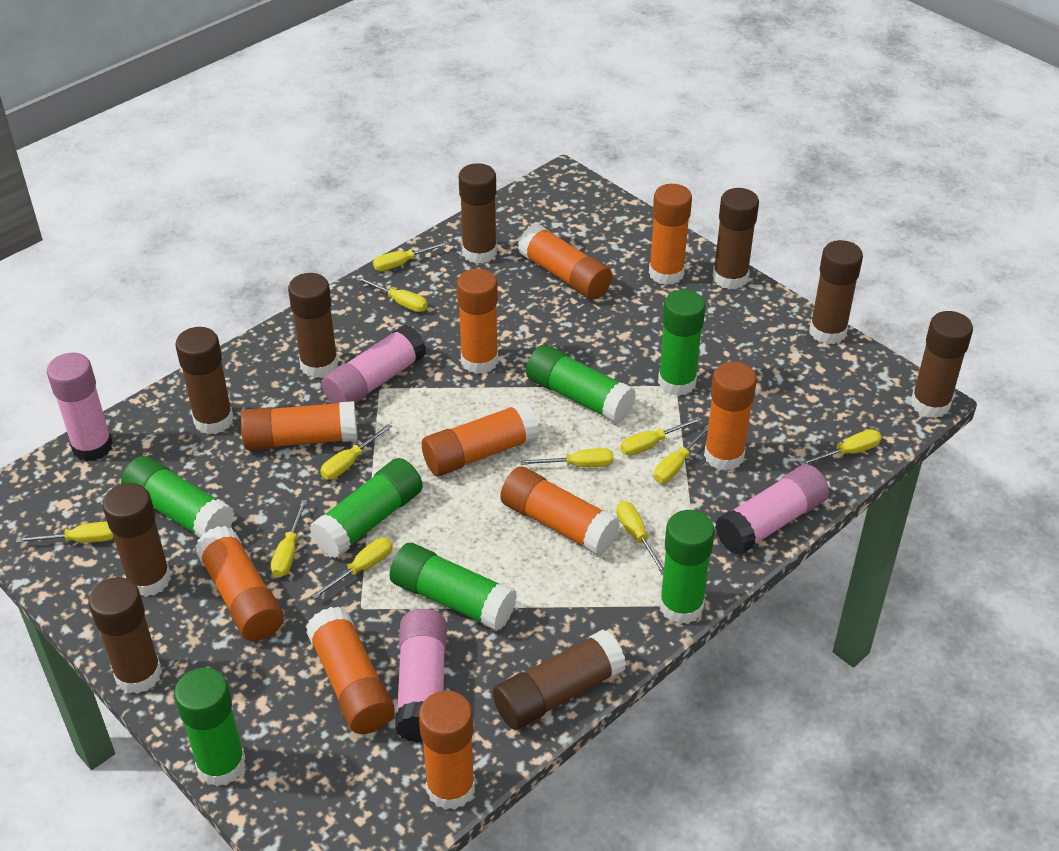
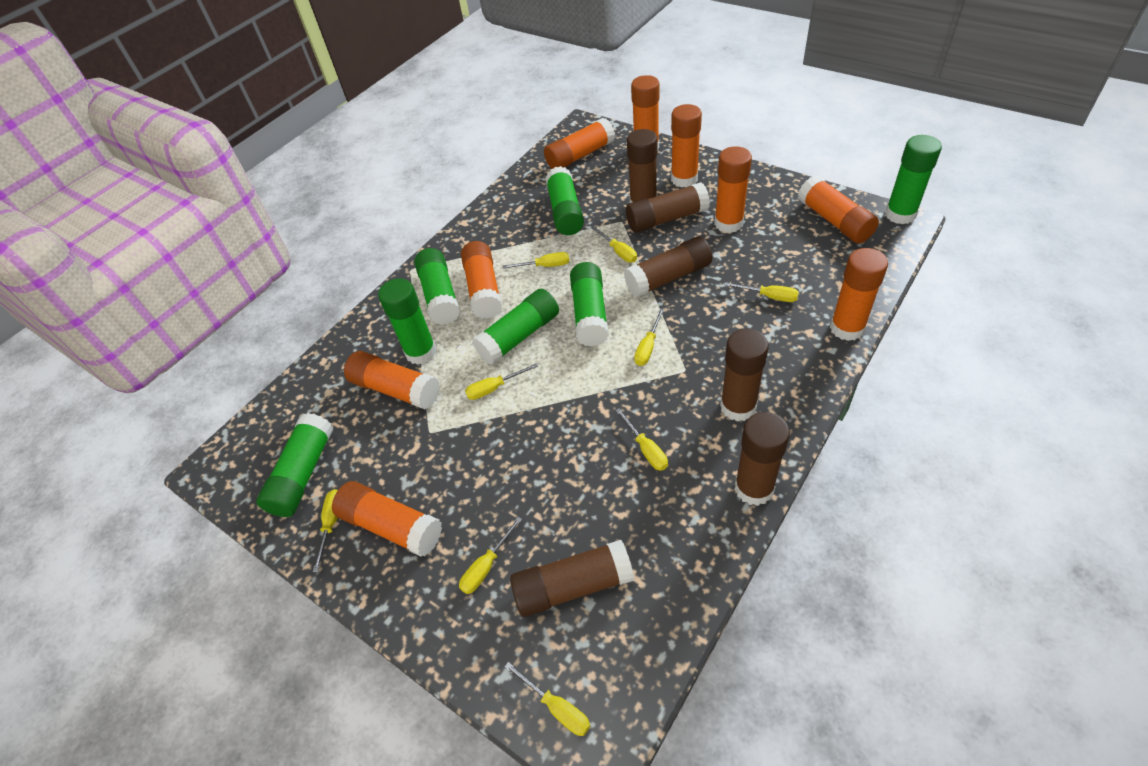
brown glue stick: 9 -> 6
orange glue stick: 10 -> 9
pink glue stick: 4 -> 0
yellow screwdriver: 11 -> 9

